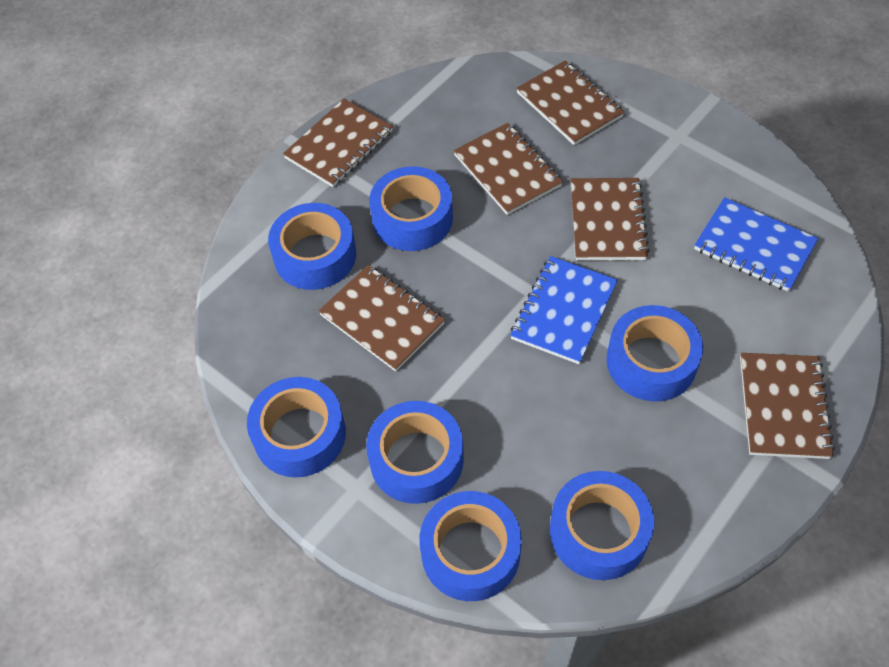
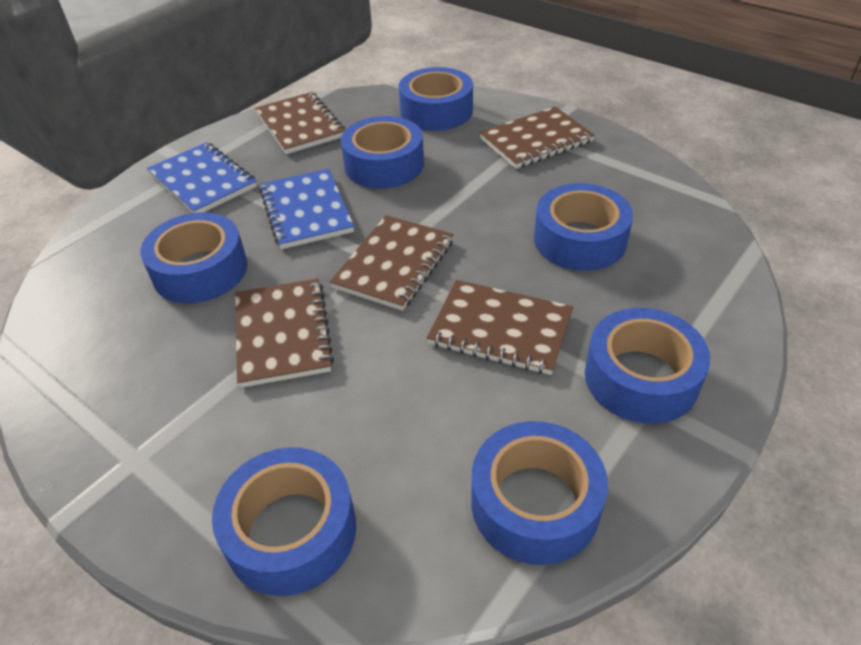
brown notebook: 6 -> 5

